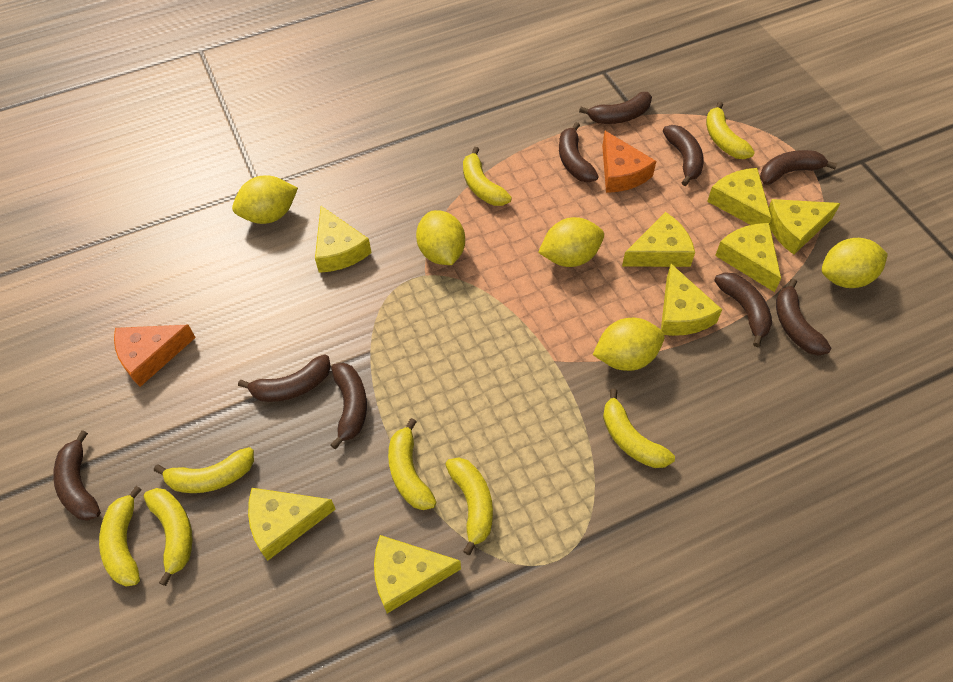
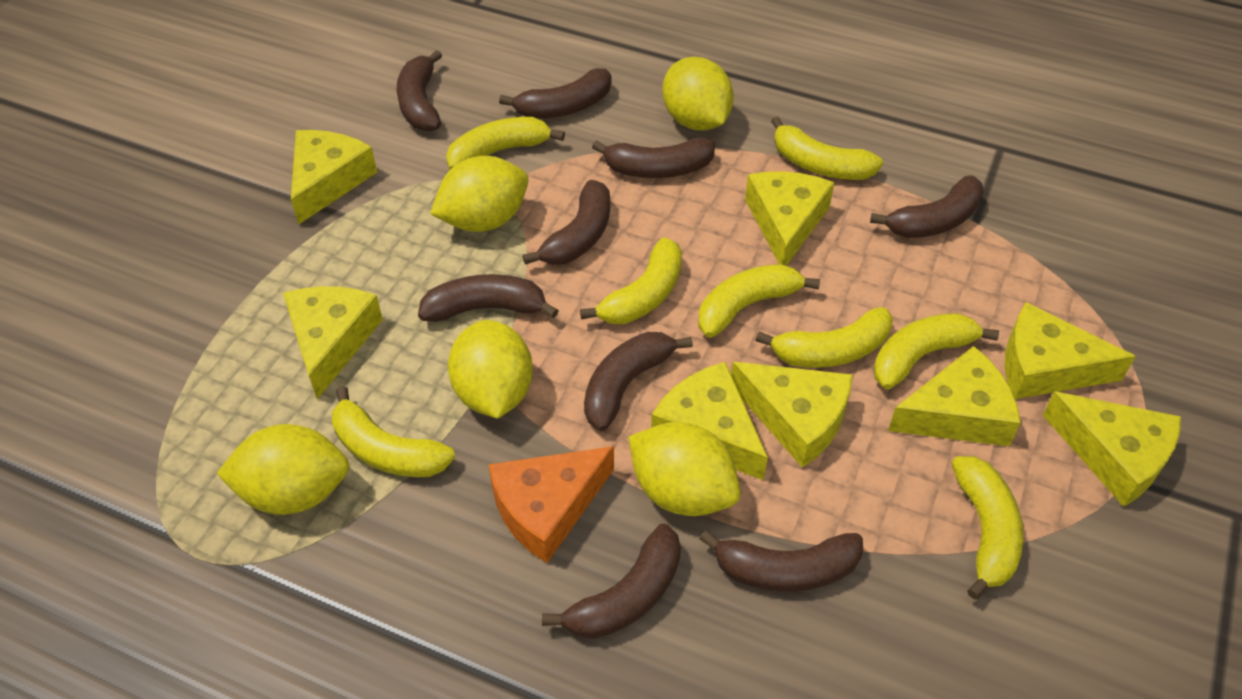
orange cheese: 2 -> 1

